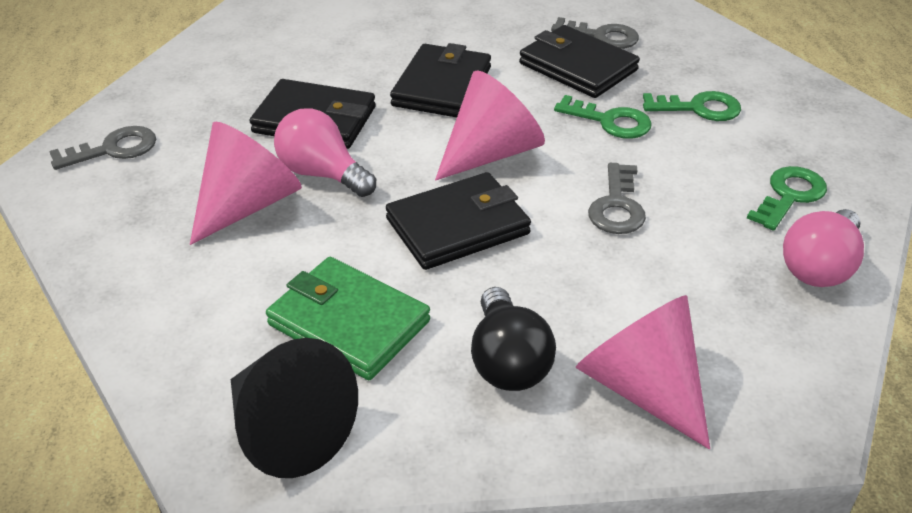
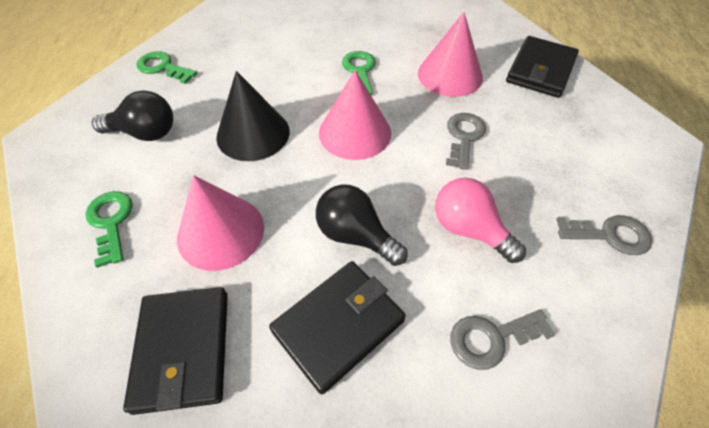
black light bulb: 1 -> 2
black wallet: 4 -> 3
green wallet: 1 -> 0
pink light bulb: 2 -> 1

